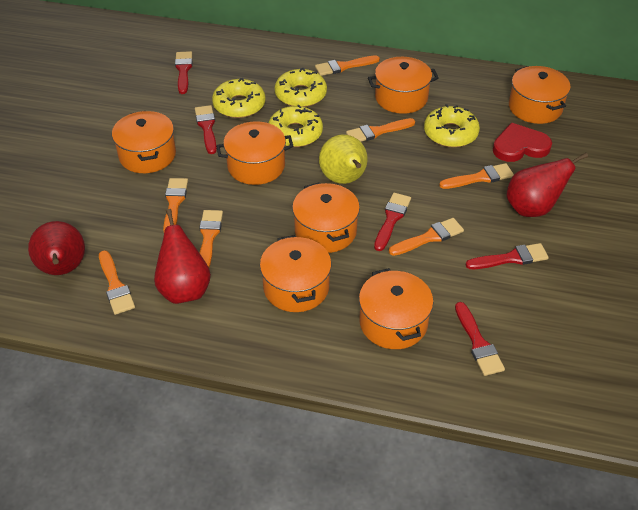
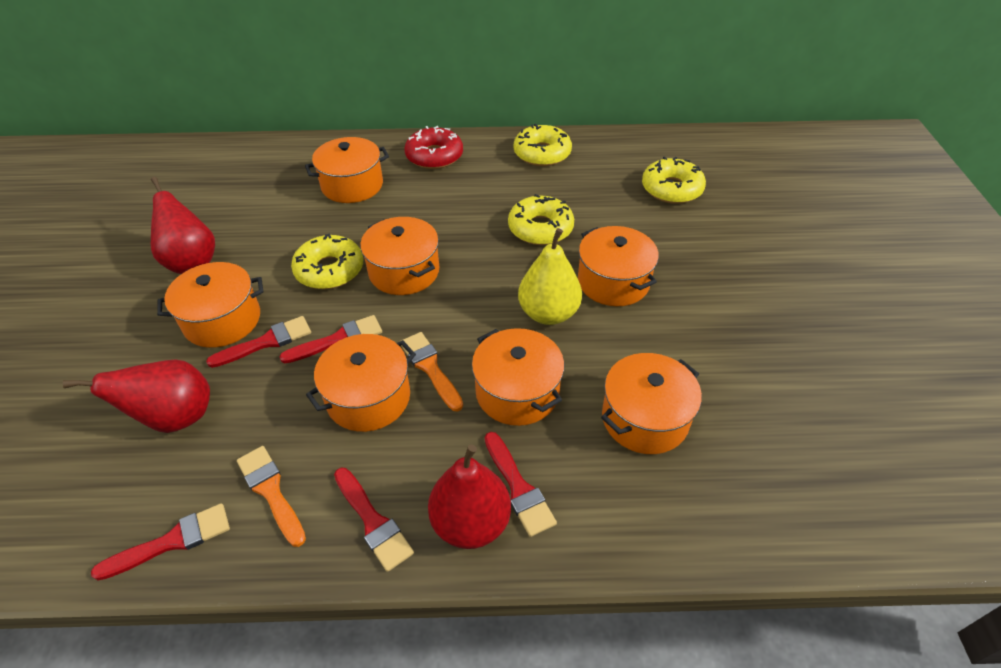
orange brush: 7 -> 2
red donut: 0 -> 1
red heart: 1 -> 0

